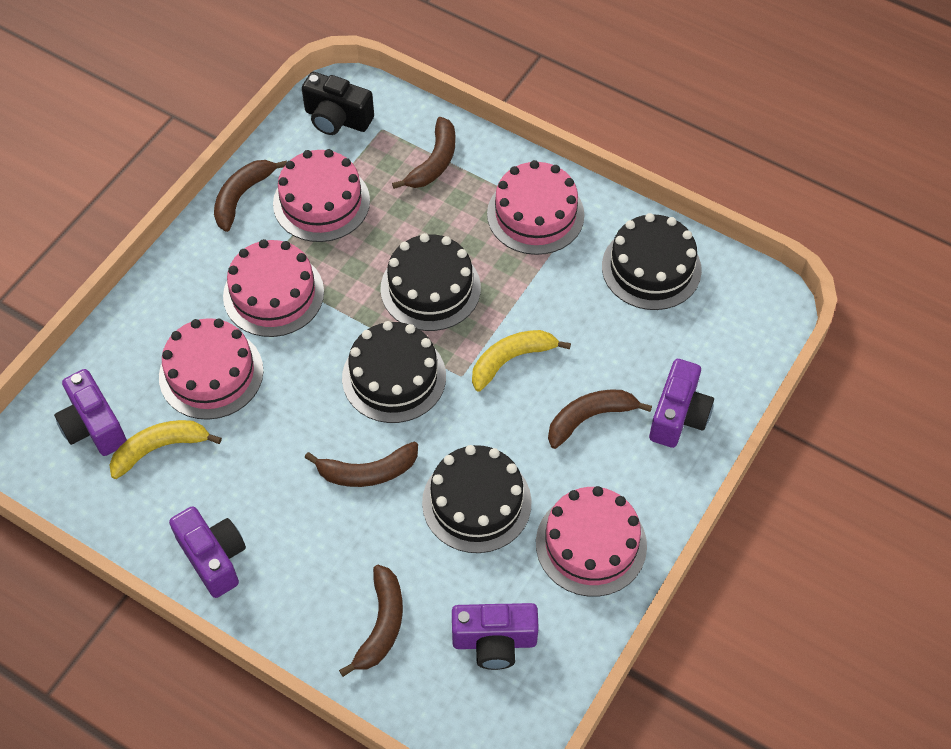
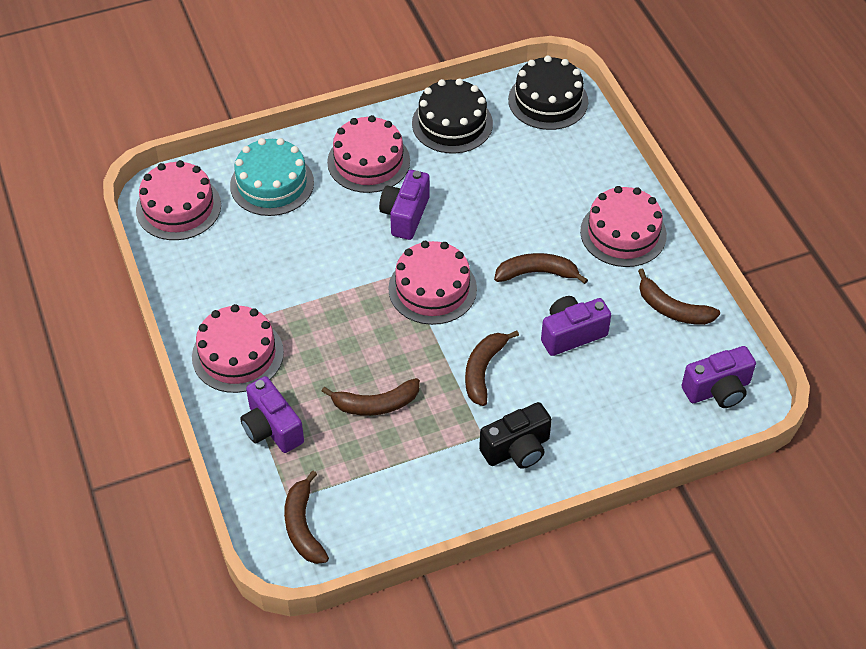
black cake: 4 -> 2
turquoise cake: 0 -> 1
yellow banana: 2 -> 0

